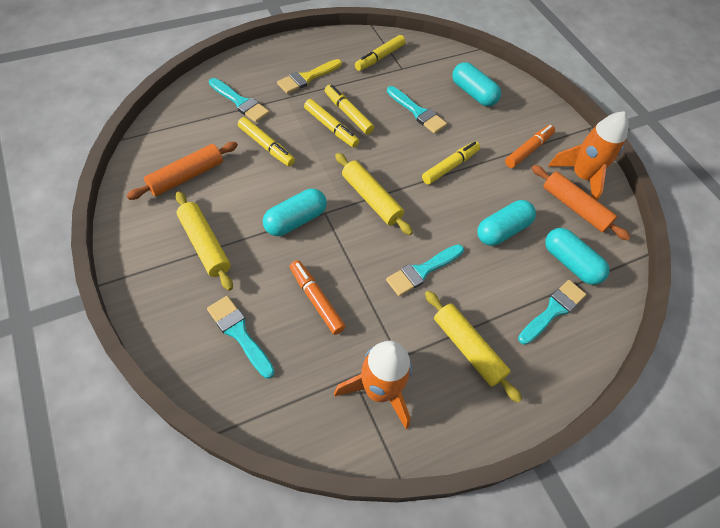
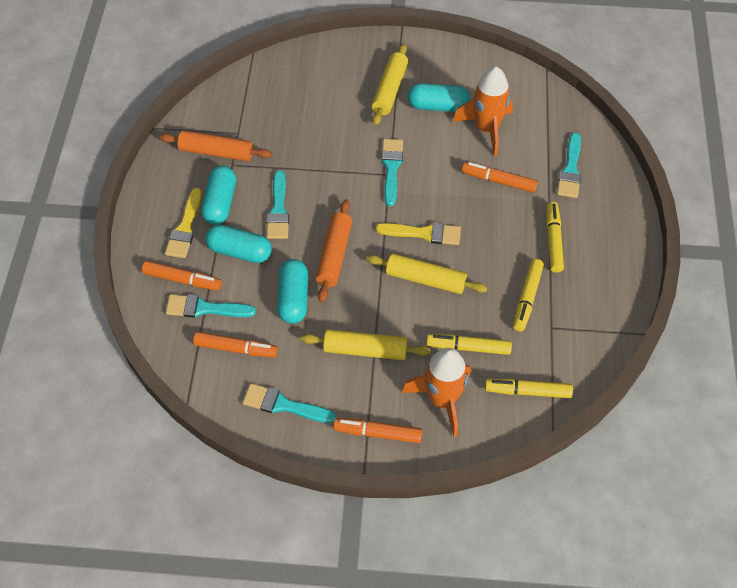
orange marker: 2 -> 4
yellow brush: 1 -> 2
yellow marker: 5 -> 4

